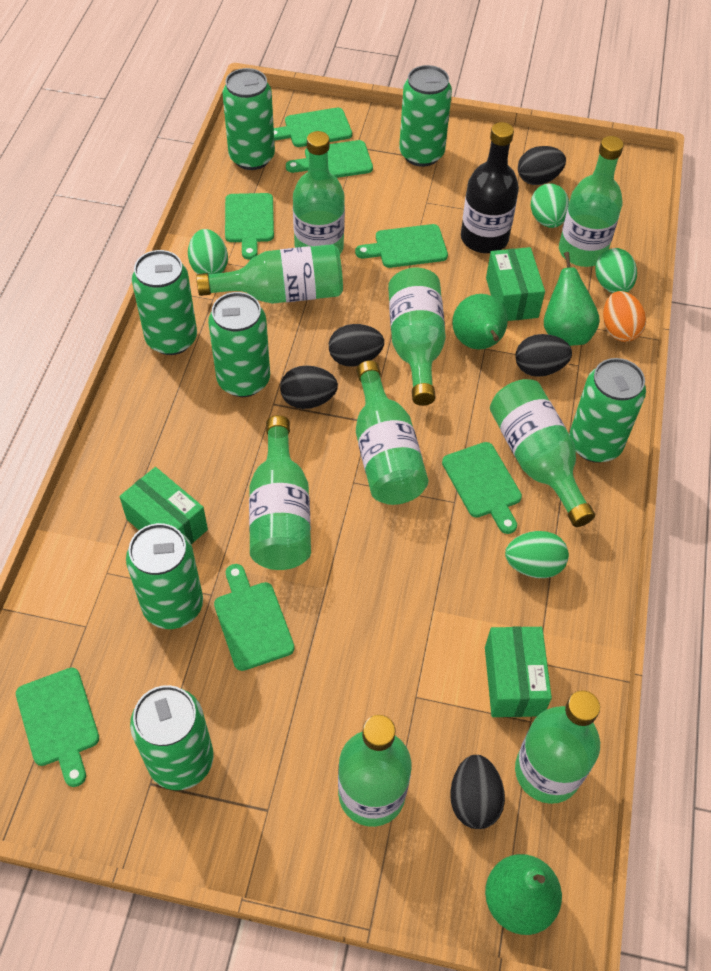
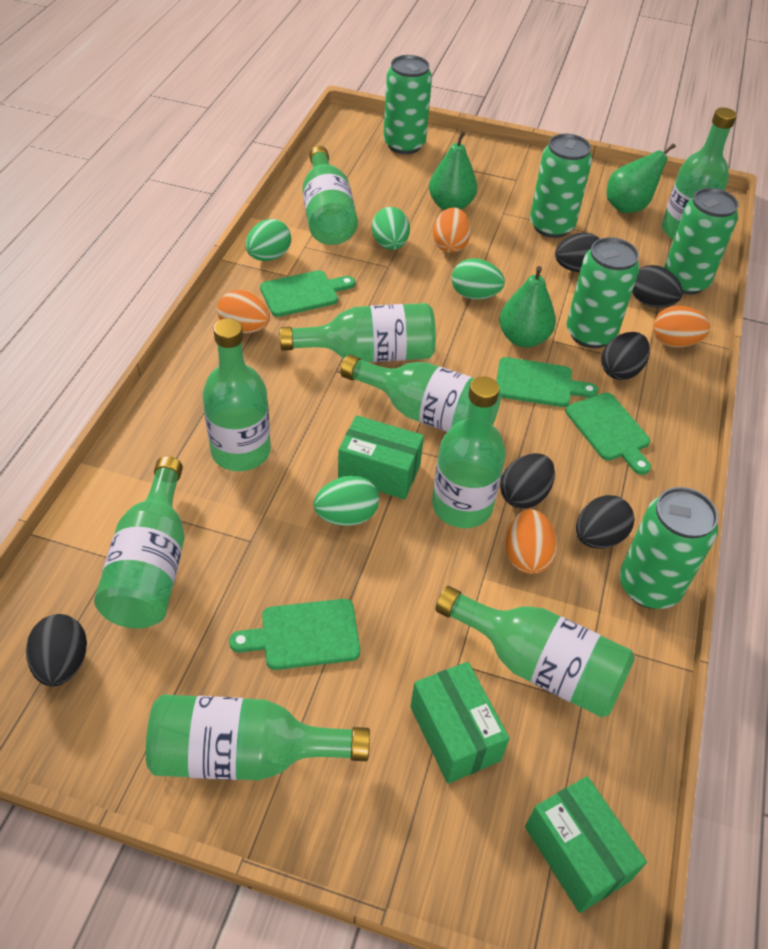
black bottle: 1 -> 0
black egg: 5 -> 6
green can: 7 -> 5
green cutting board: 7 -> 4
orange egg: 1 -> 4

